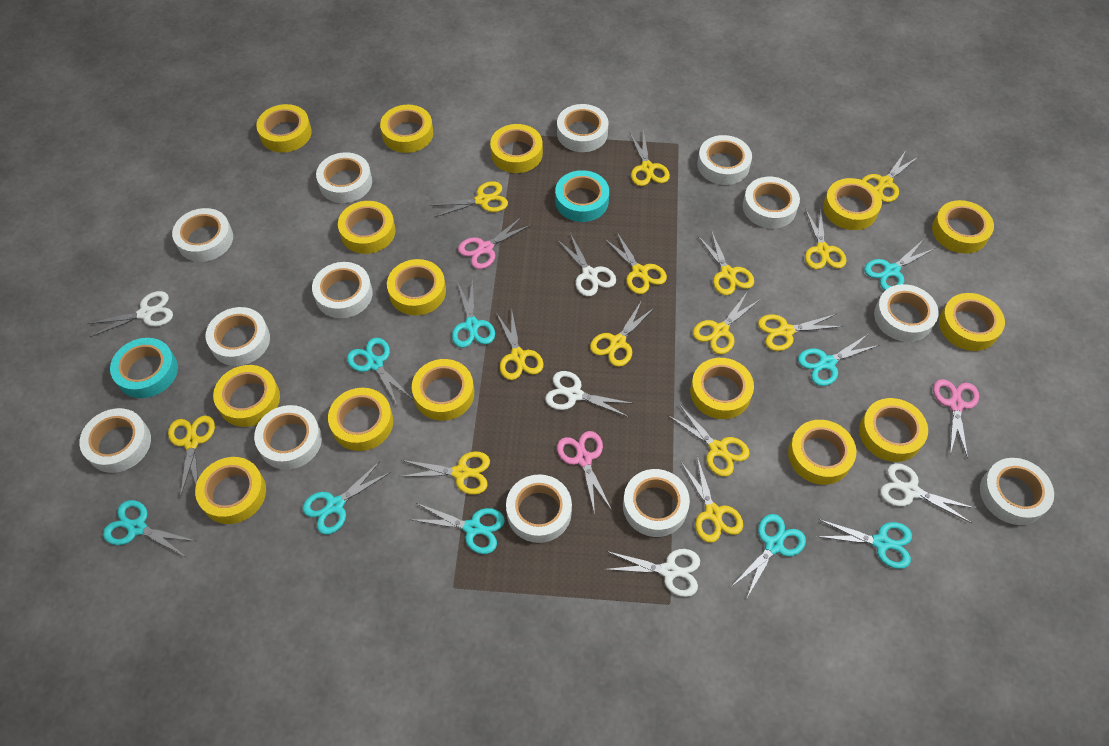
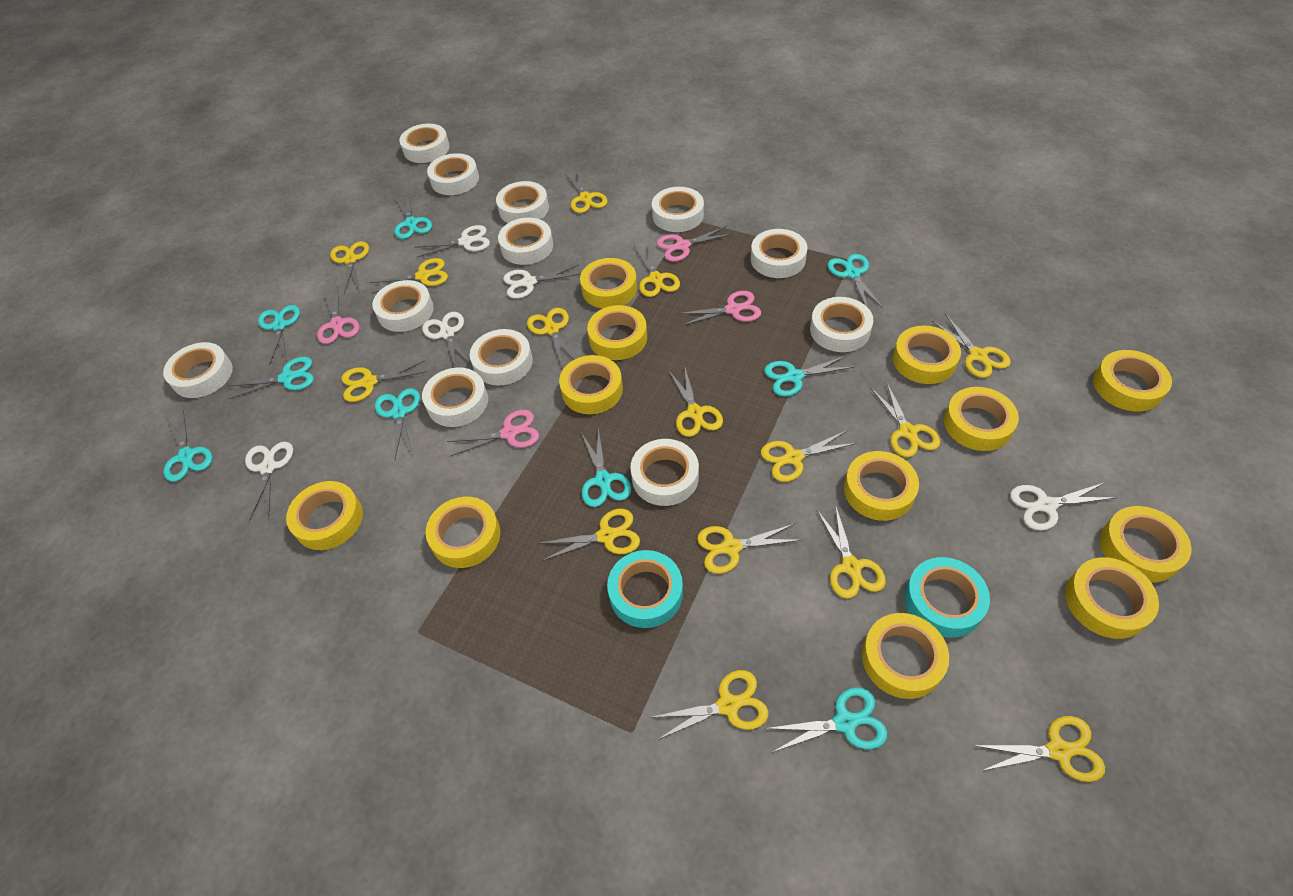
pink scissors: 3 -> 4
white tape: 13 -> 12
yellow scissors: 14 -> 15
yellow tape: 15 -> 12

